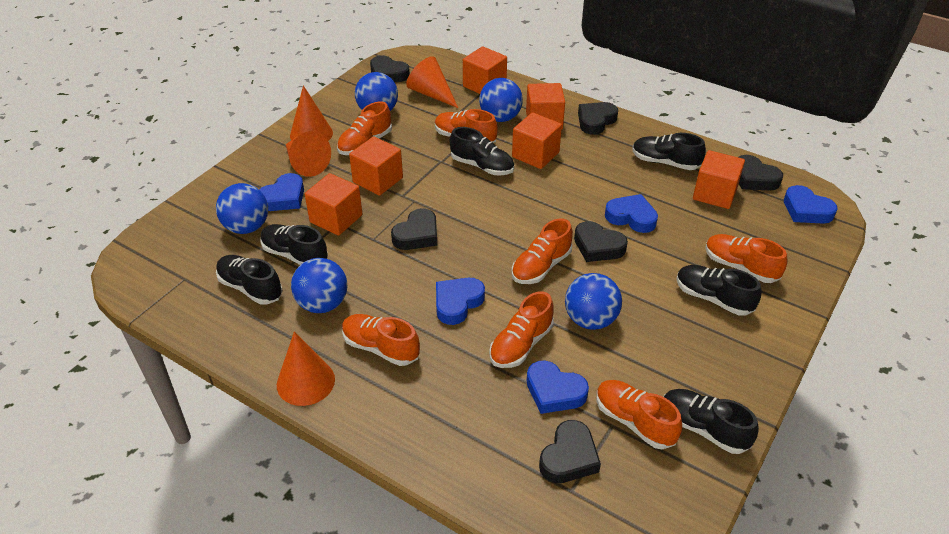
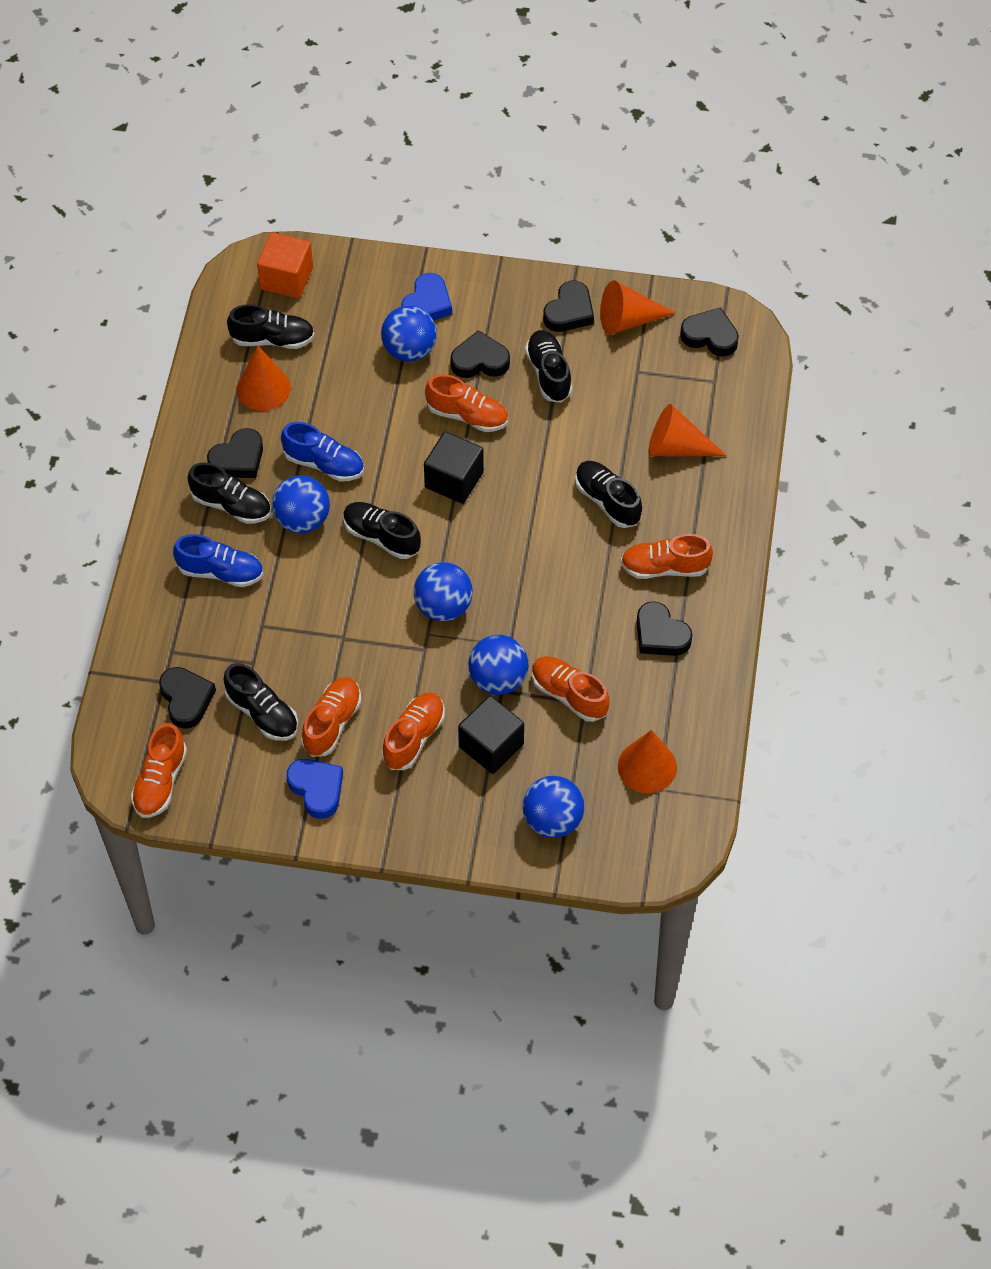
black cube: 0 -> 2
blue heart: 5 -> 2
blue shoe: 0 -> 2
orange cube: 6 -> 1
orange shoe: 7 -> 6

